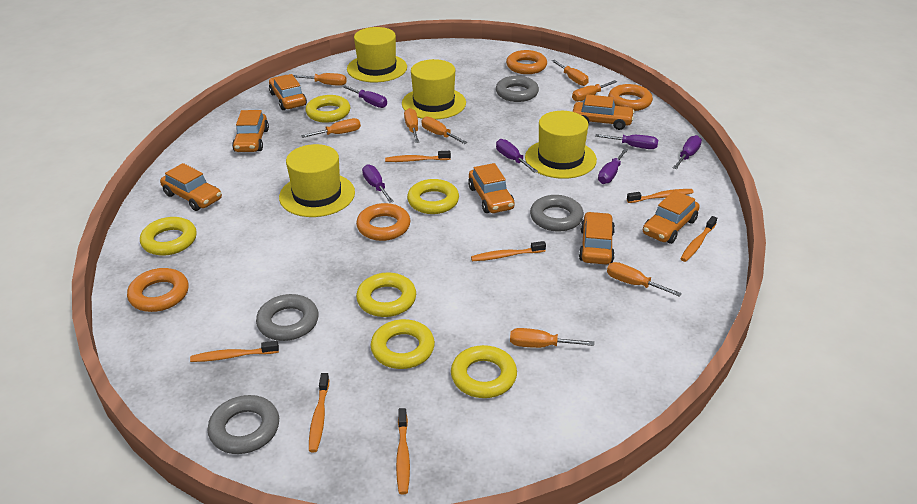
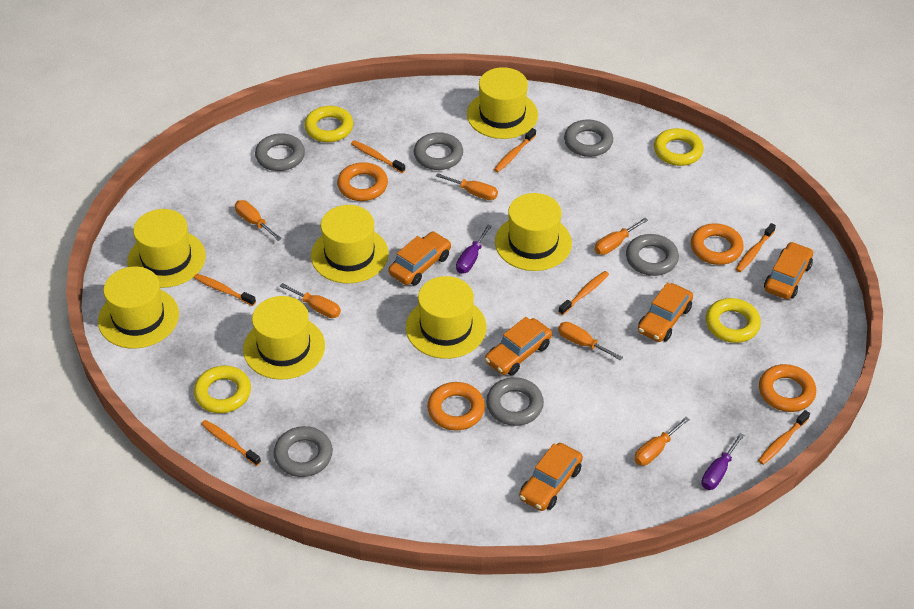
grey ring: 4 -> 6
orange car: 7 -> 5
orange screwdriver: 8 -> 6
purple screwdriver: 6 -> 2
yellow hat: 4 -> 7
yellow ring: 6 -> 4

